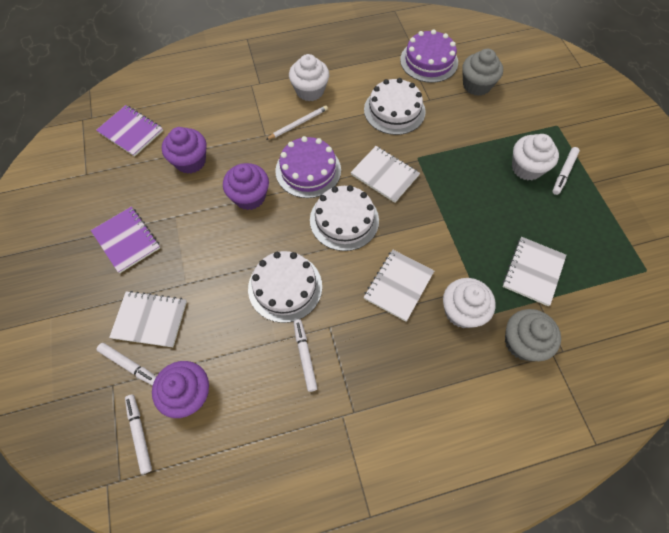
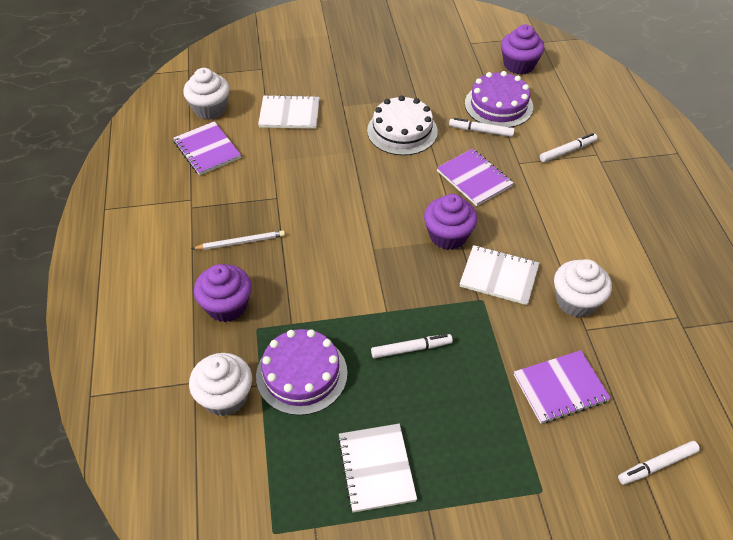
grey cupcake: 2 -> 0
purple notebook: 2 -> 3
white cake: 3 -> 1
white notebook: 4 -> 3

